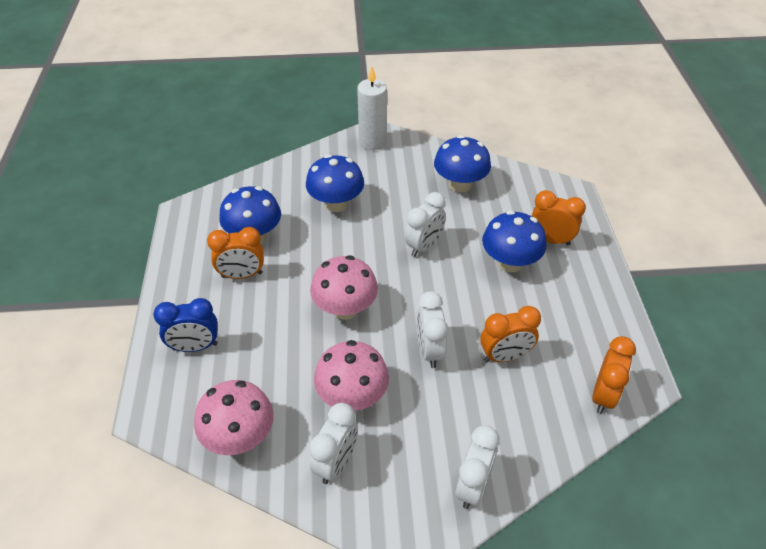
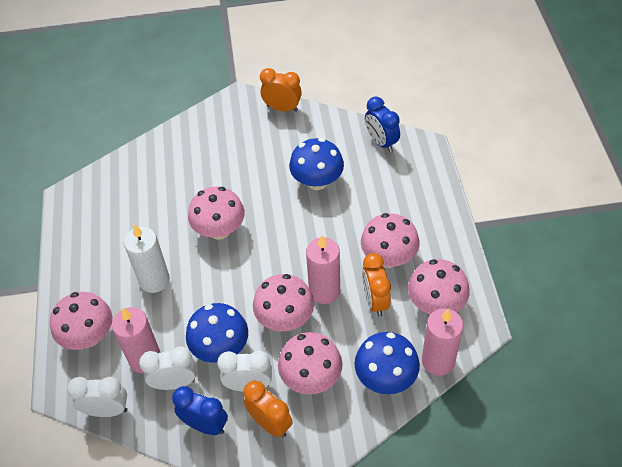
blue clock: 1 -> 2
blue mushroom: 4 -> 3
orange clock: 4 -> 3
pink candle: 0 -> 3
pink mushroom: 3 -> 6
white clock: 4 -> 3

